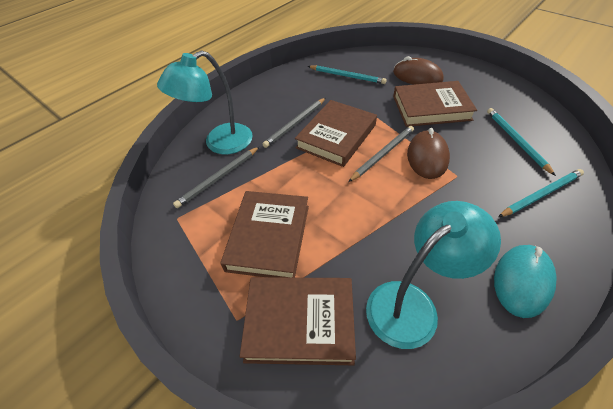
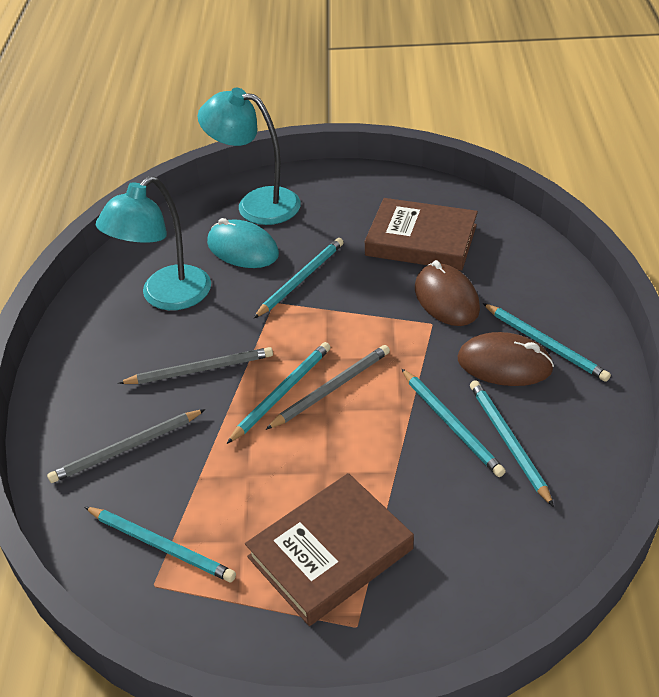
brown book: 4 -> 2
turquoise pencil: 3 -> 6

